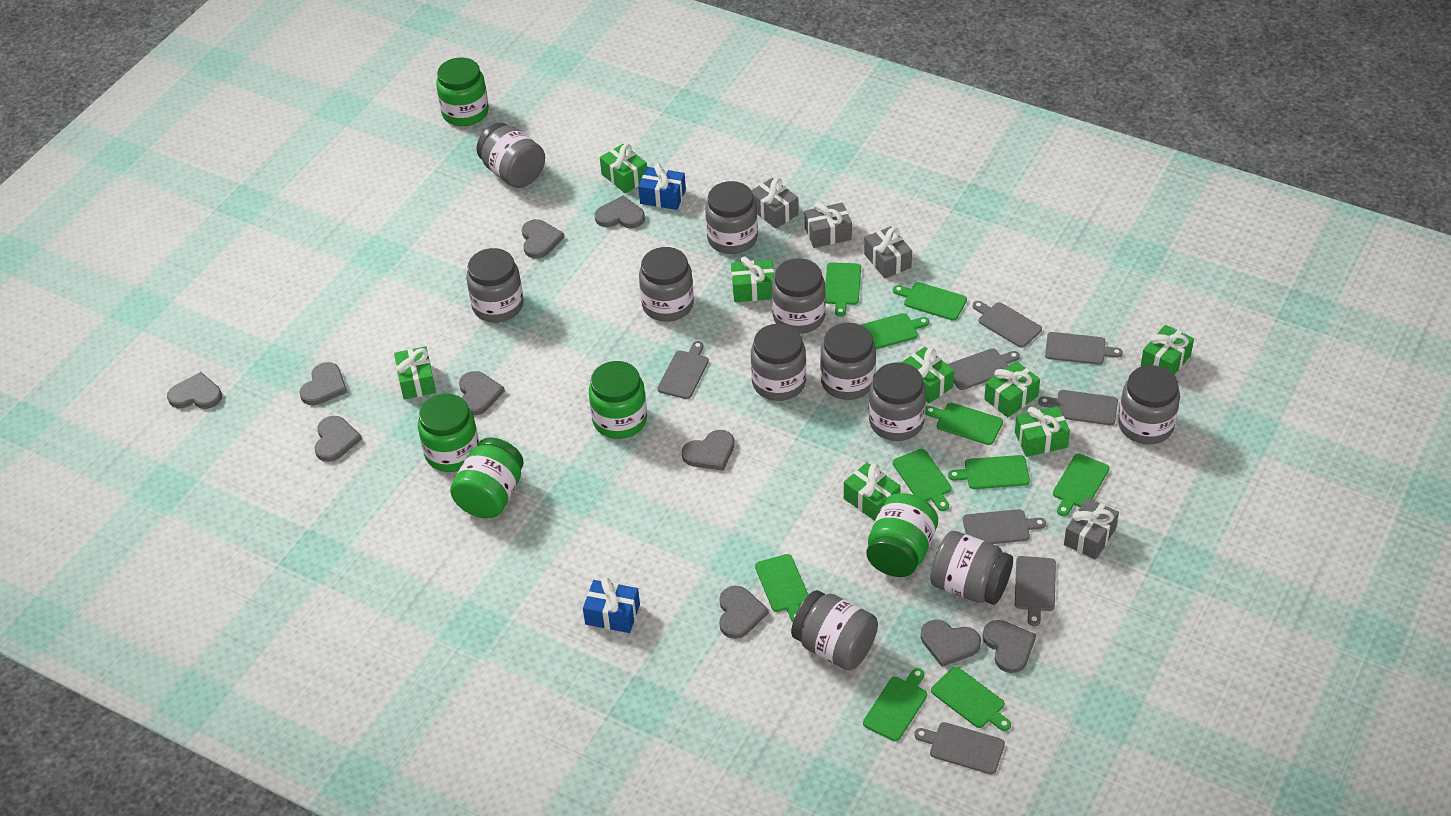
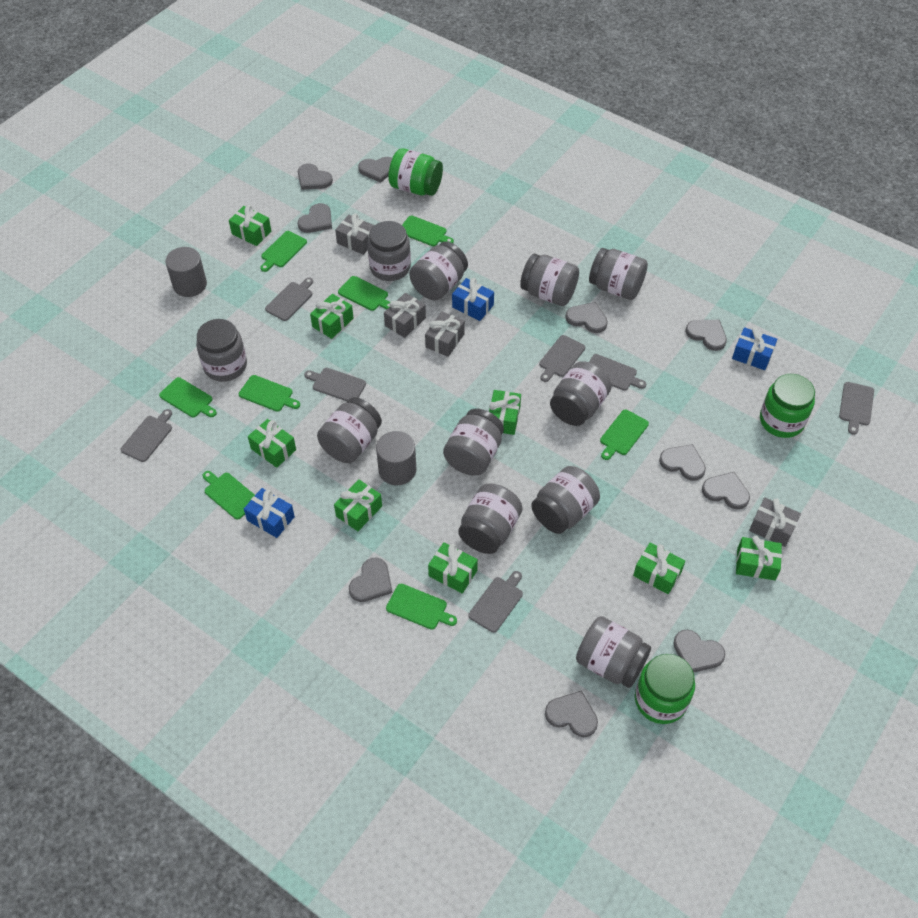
blue gift: 2 -> 3
green cutting board: 10 -> 8
green jar: 5 -> 3
grey cutting board: 8 -> 7
grey cylinder: 0 -> 2

